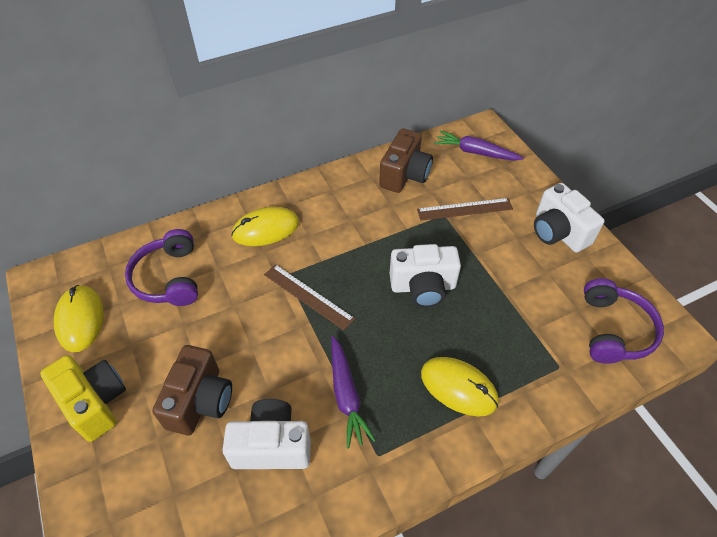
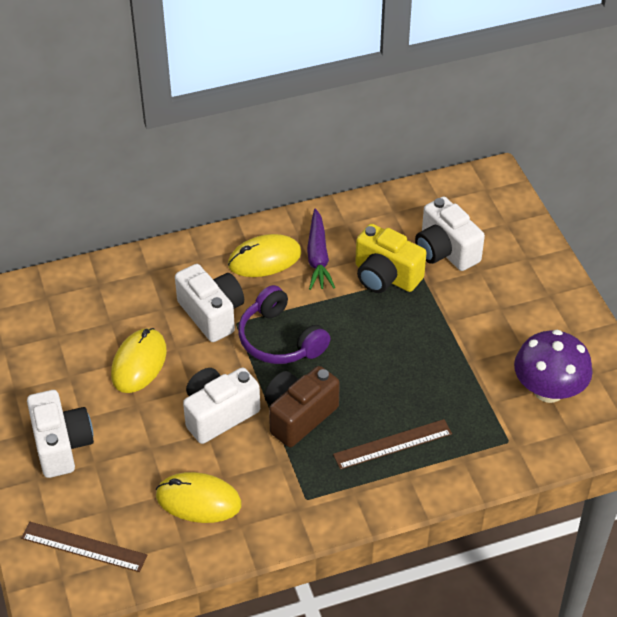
brown camera: 2 -> 1
purple carrot: 2 -> 1
purple headphones: 2 -> 1
purple mushroom: 0 -> 1
white camera: 3 -> 4

